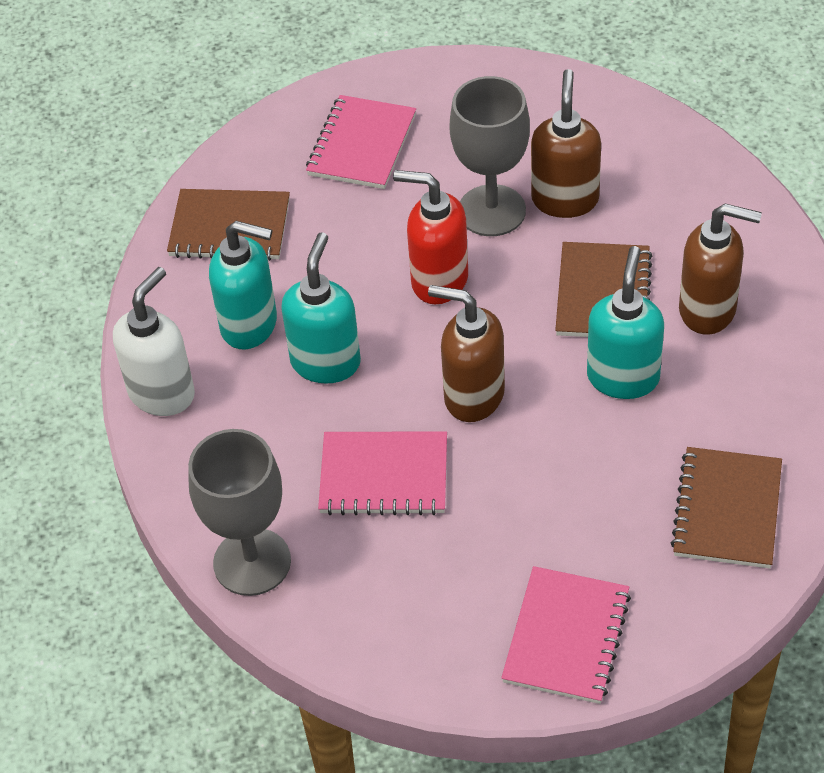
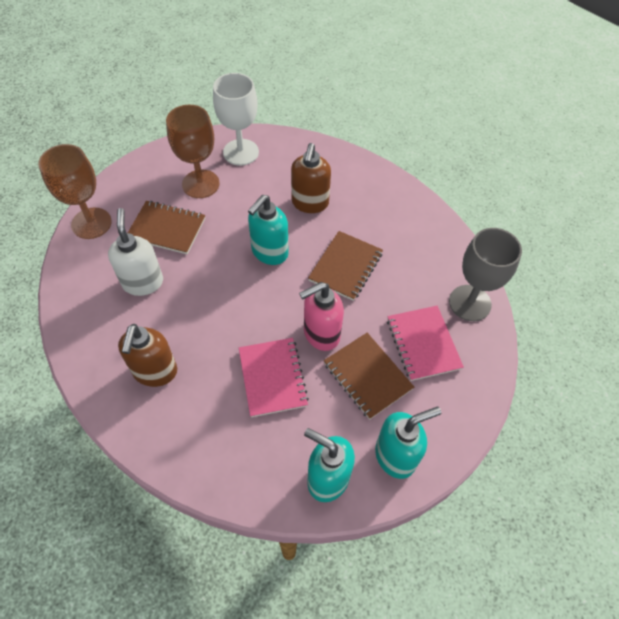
brown goblet: 0 -> 2
brown soap dispenser: 3 -> 2
grey goblet: 2 -> 1
pink notebook: 3 -> 2
pink soap dispenser: 0 -> 1
red soap dispenser: 1 -> 0
white goblet: 0 -> 1

